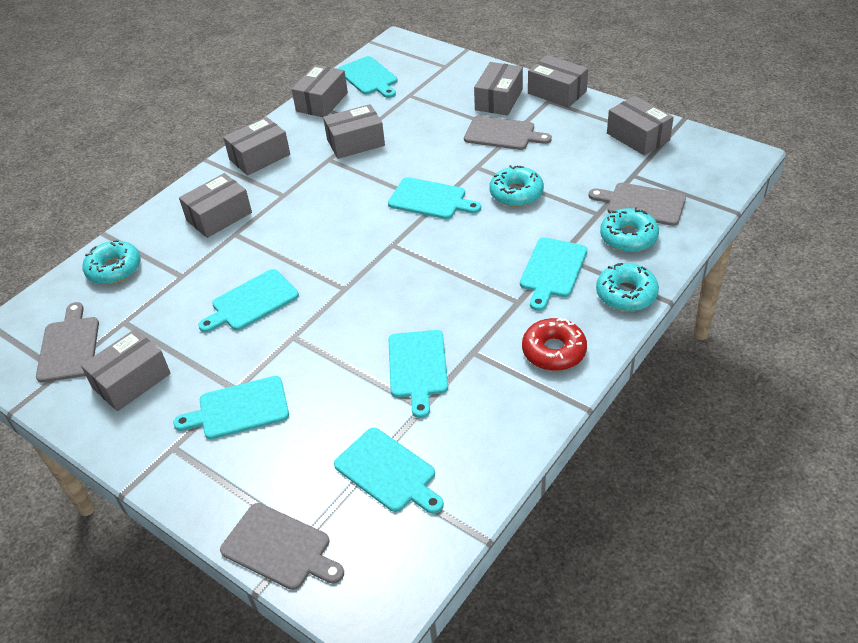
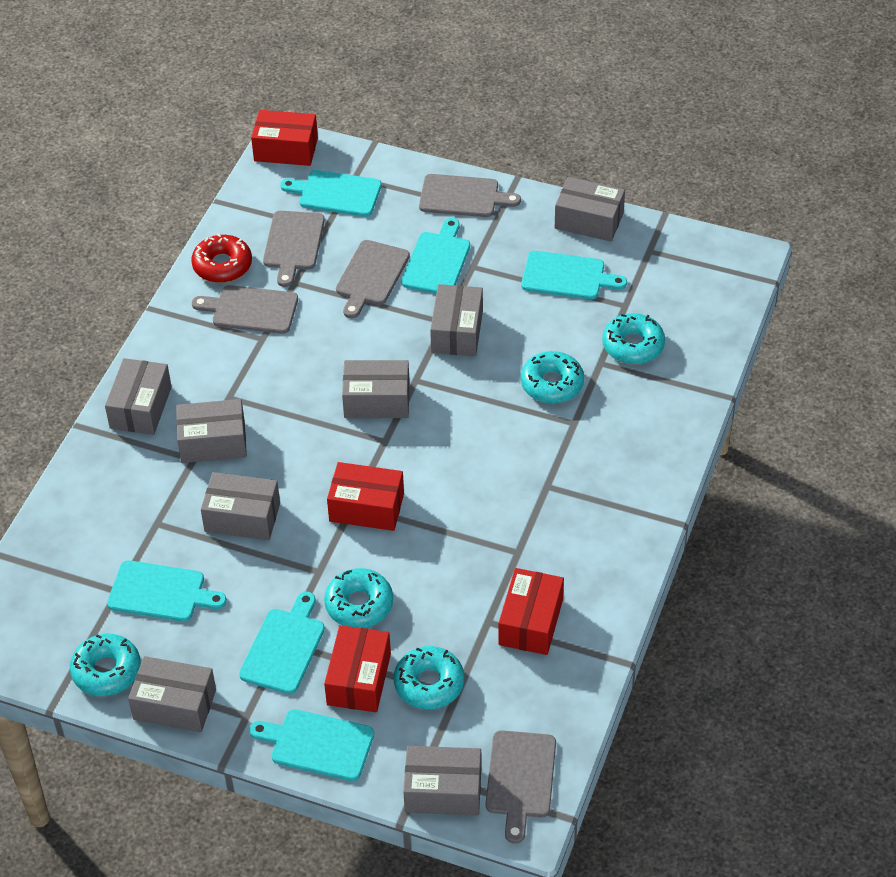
grey cutting board: 4 -> 5
red box: 0 -> 4
turquoise cutting board: 7 -> 6
turquoise donut: 4 -> 5

